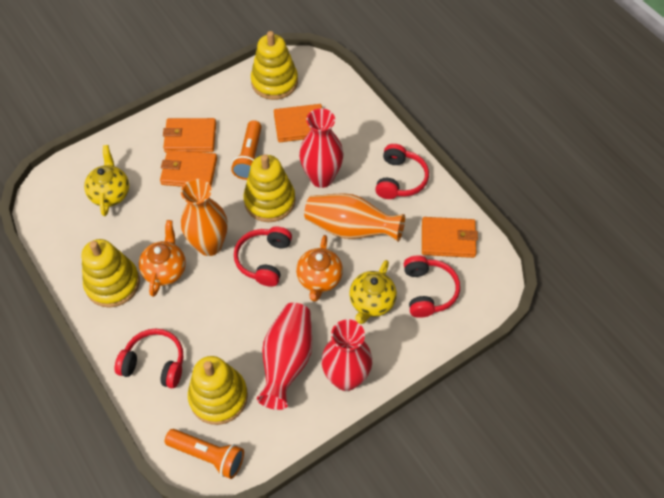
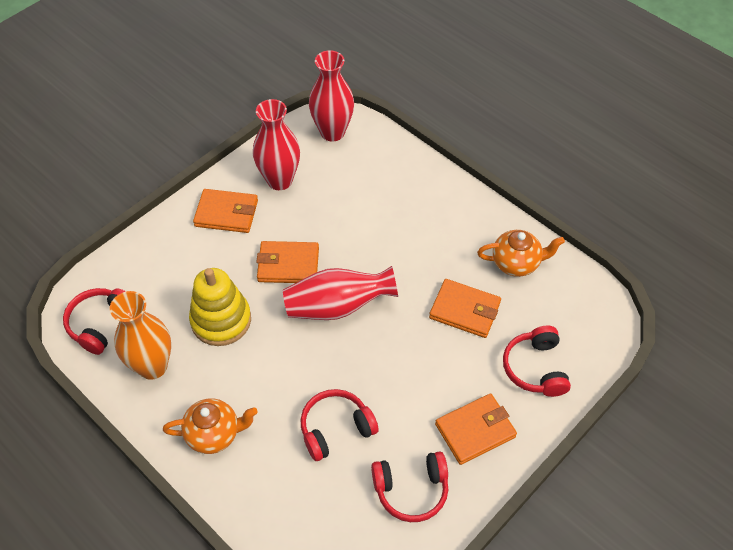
orange flashlight: 2 -> 0
orange vase: 2 -> 1
yellow stacking toy: 4 -> 1
yellow teapot: 2 -> 0

